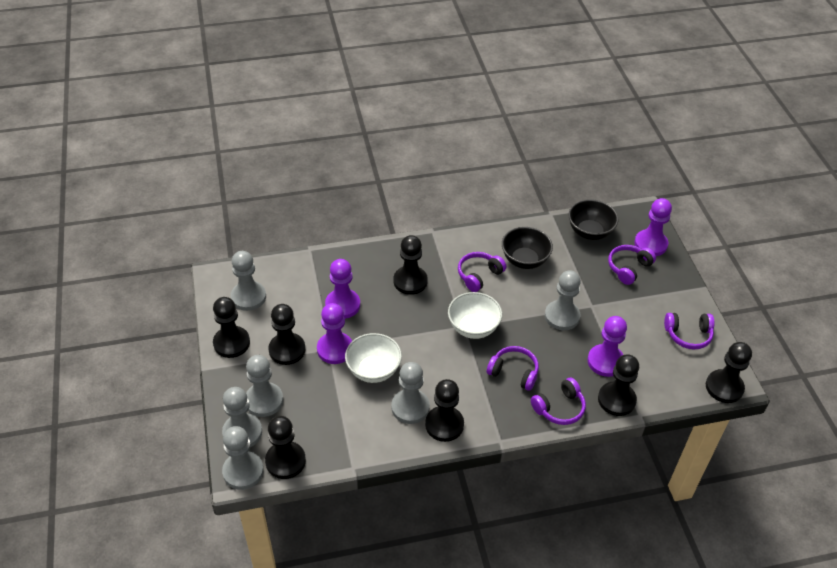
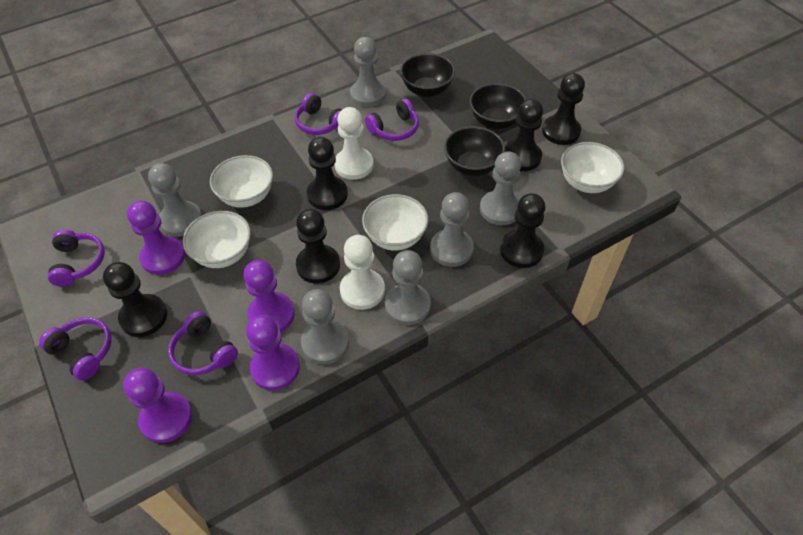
black bowl: 2 -> 3
black pawn: 7 -> 6
white bowl: 2 -> 4
white pawn: 0 -> 2

